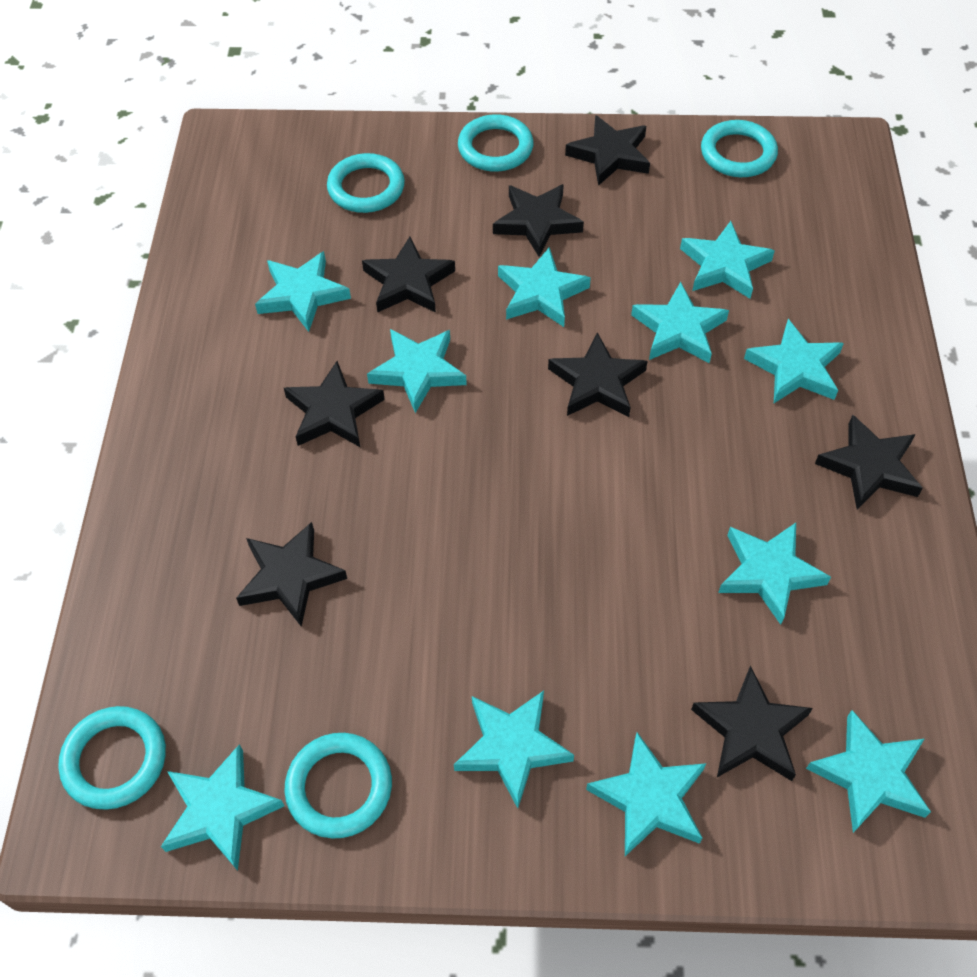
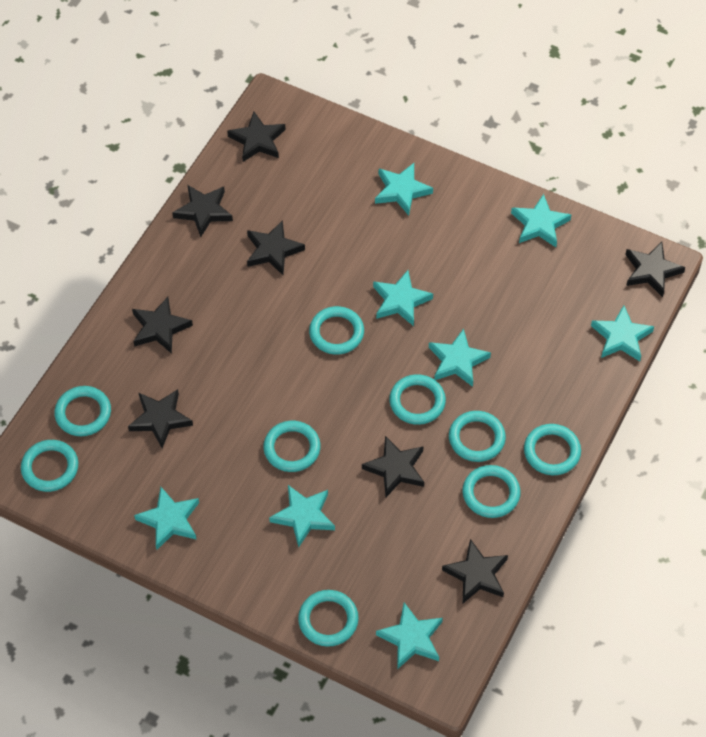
turquoise ring: 5 -> 9
turquoise star: 11 -> 8

